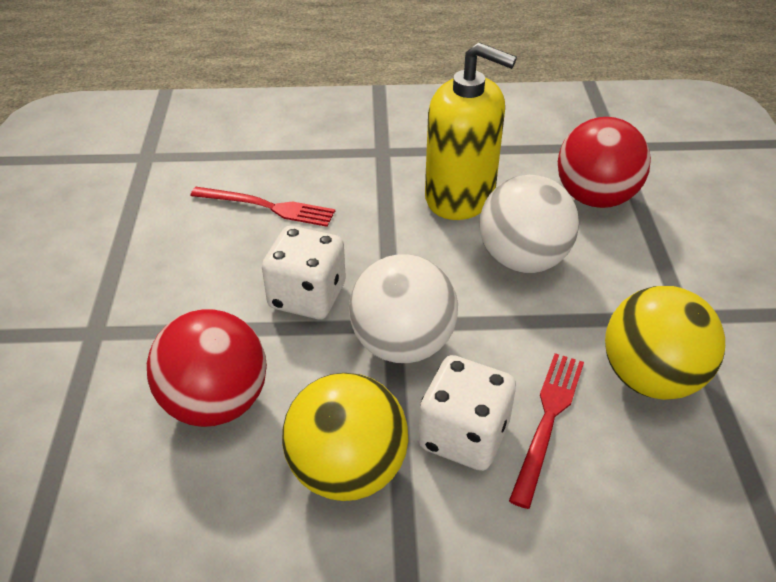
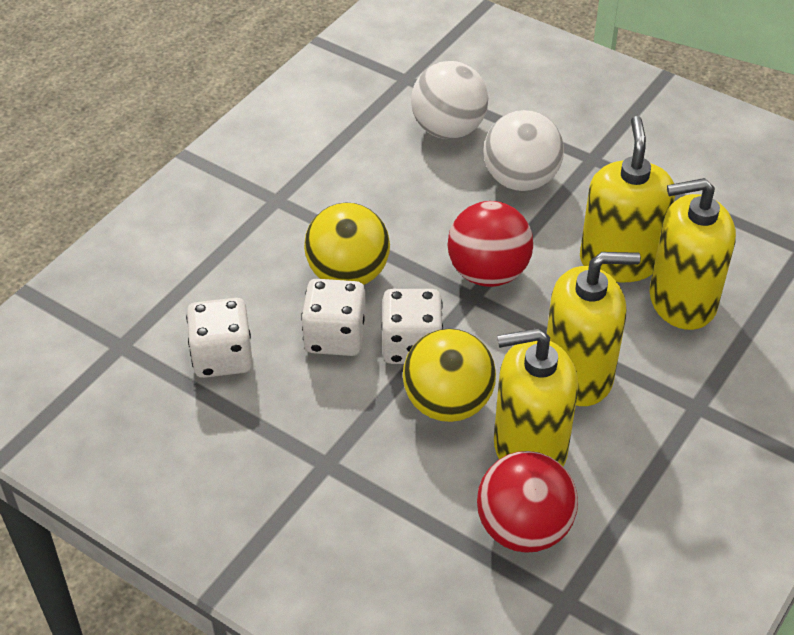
red fork: 2 -> 0
white dice: 2 -> 3
yellow soap dispenser: 1 -> 4

